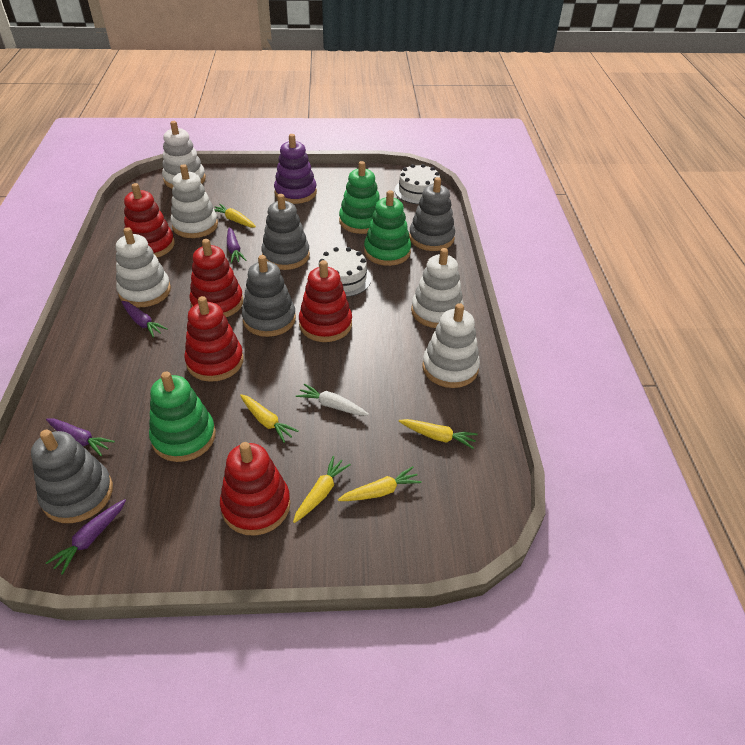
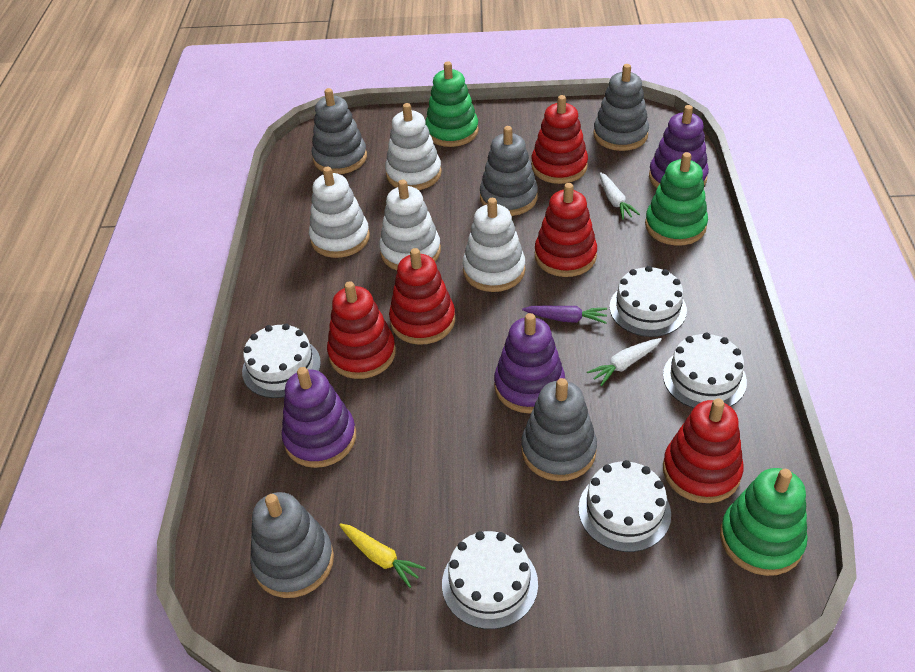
grey stacking toy: 4 -> 5
purple carrot: 4 -> 1
purple stacking toy: 1 -> 3
white cake: 2 -> 5
white carrot: 1 -> 2
white stacking toy: 5 -> 4
yellow carrot: 5 -> 1

